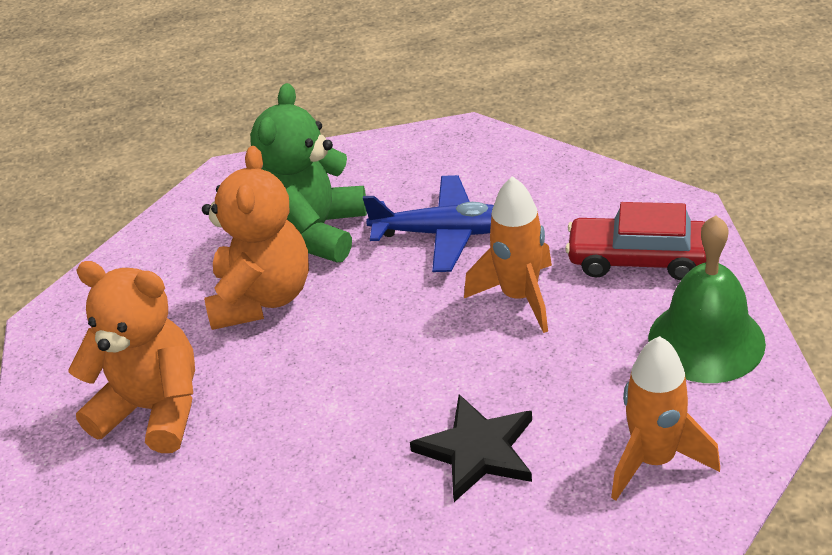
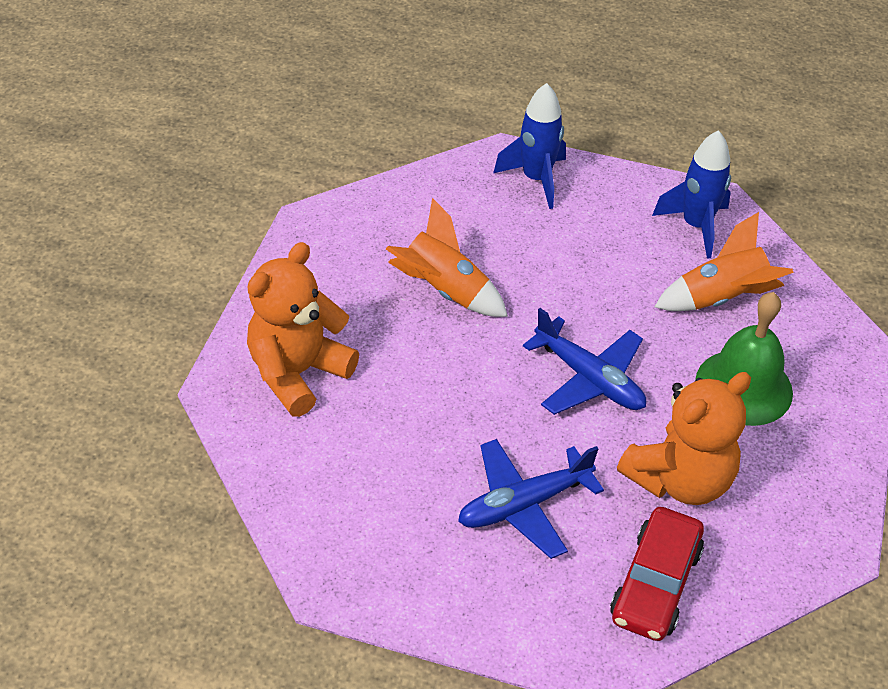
black star: 1 -> 0
blue plane: 1 -> 2
blue rocket: 0 -> 2
green teddy bear: 1 -> 0

